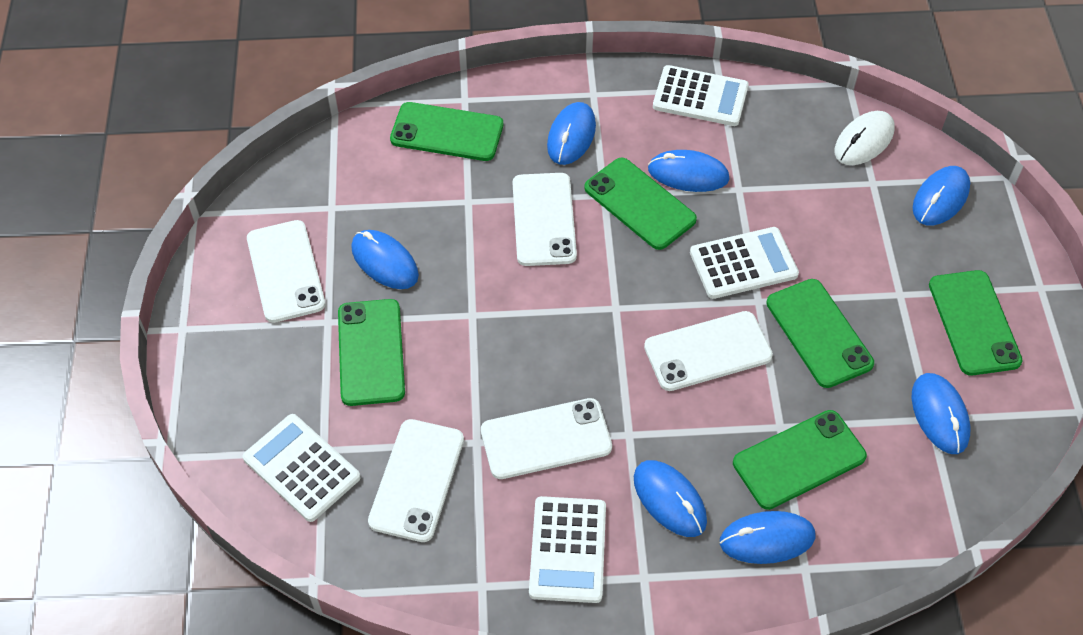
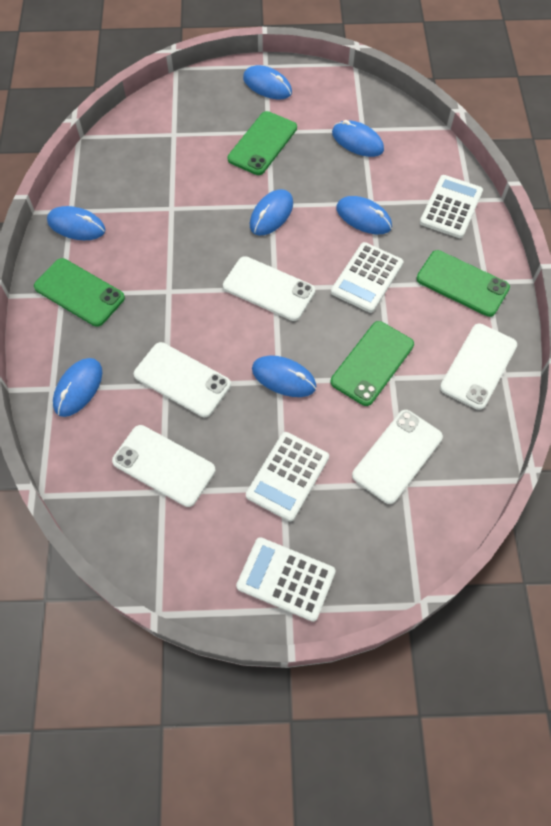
green phone: 6 -> 4
white mouse: 1 -> 0

